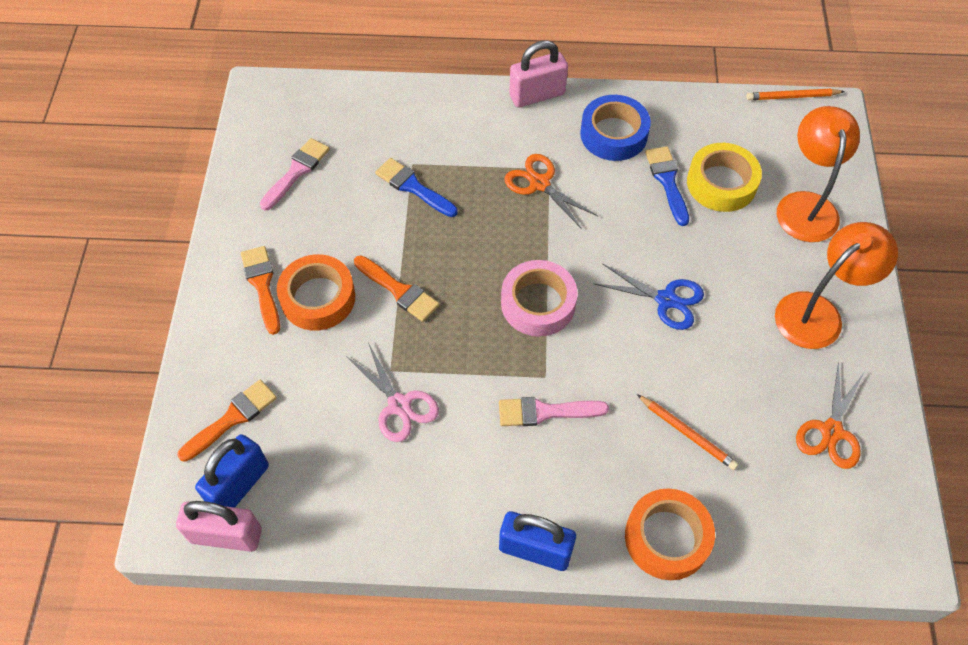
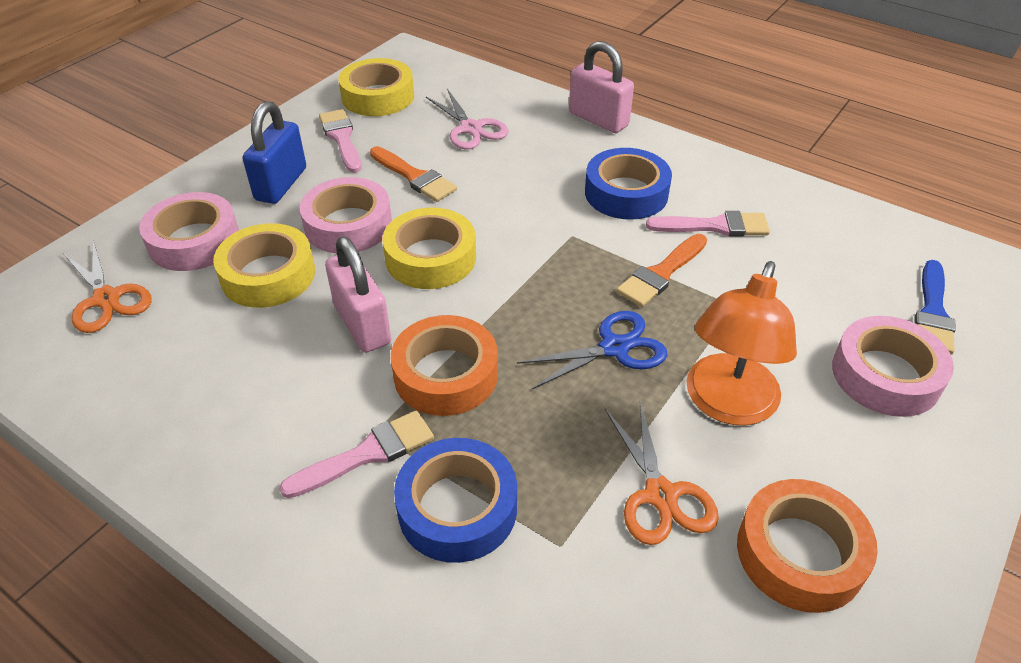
blue brush: 2 -> 1
blue padlock: 2 -> 1
blue tape: 1 -> 2
orange brush: 3 -> 2
orange lamp: 2 -> 1
orange pencil: 2 -> 0
pink brush: 2 -> 3
pink tape: 1 -> 3
yellow tape: 1 -> 3

